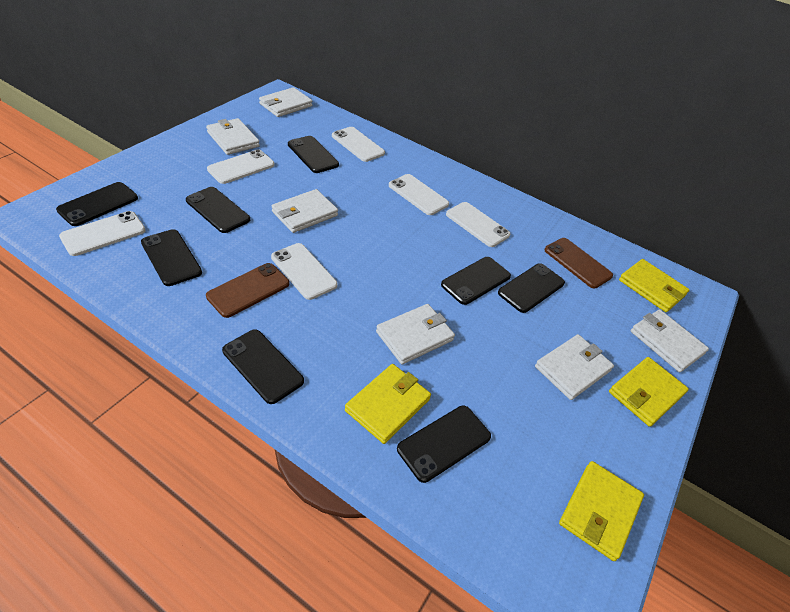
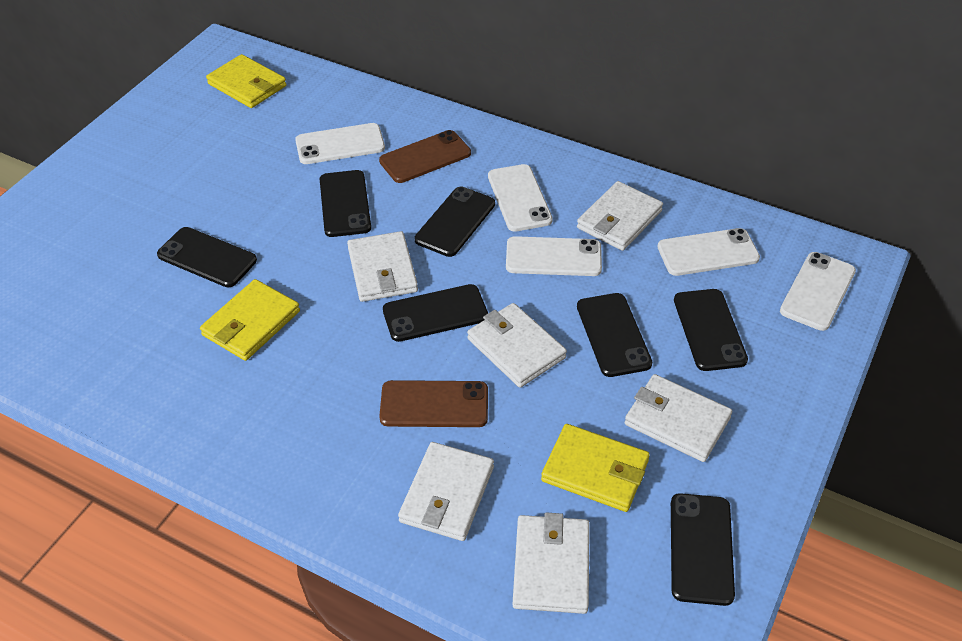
black phone: 8 -> 7
white phone: 6 -> 5
yellow wallet: 4 -> 3

